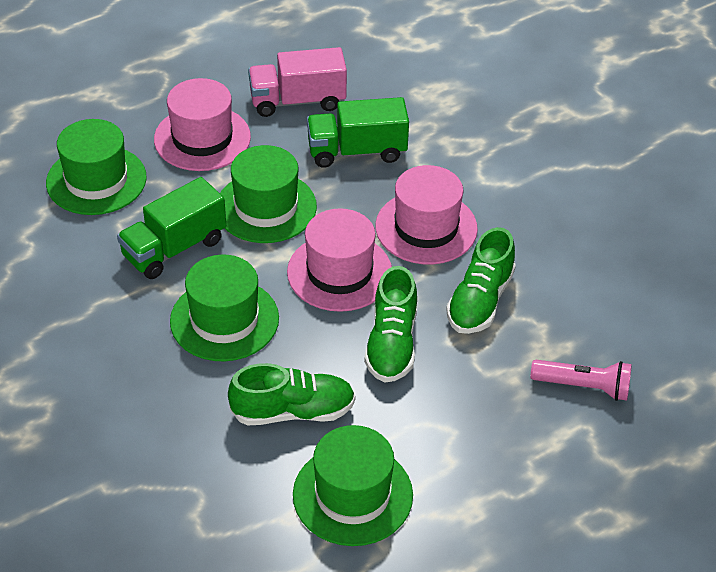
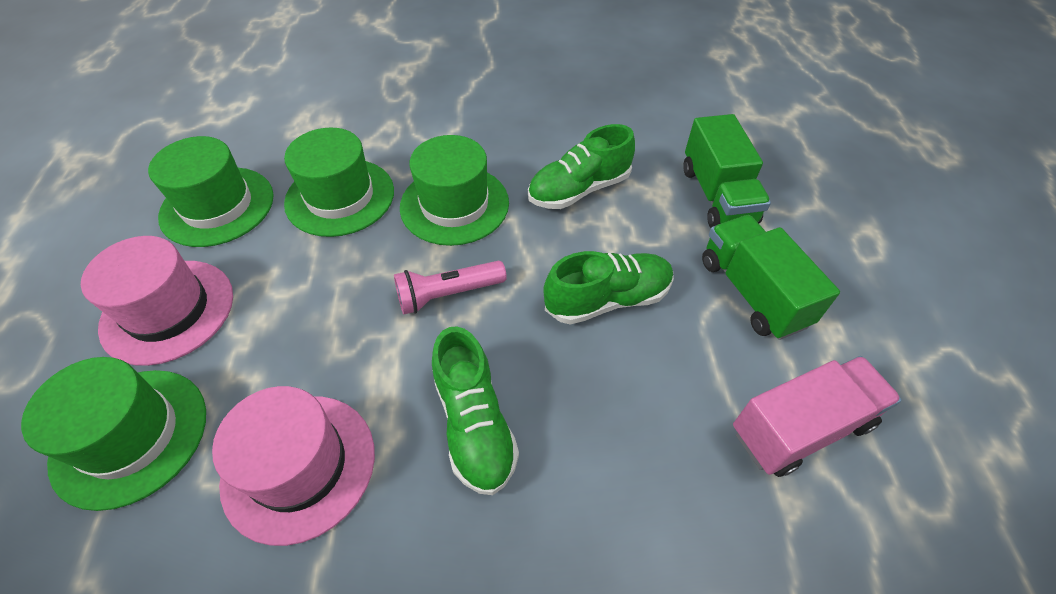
pink hat: 3 -> 2

